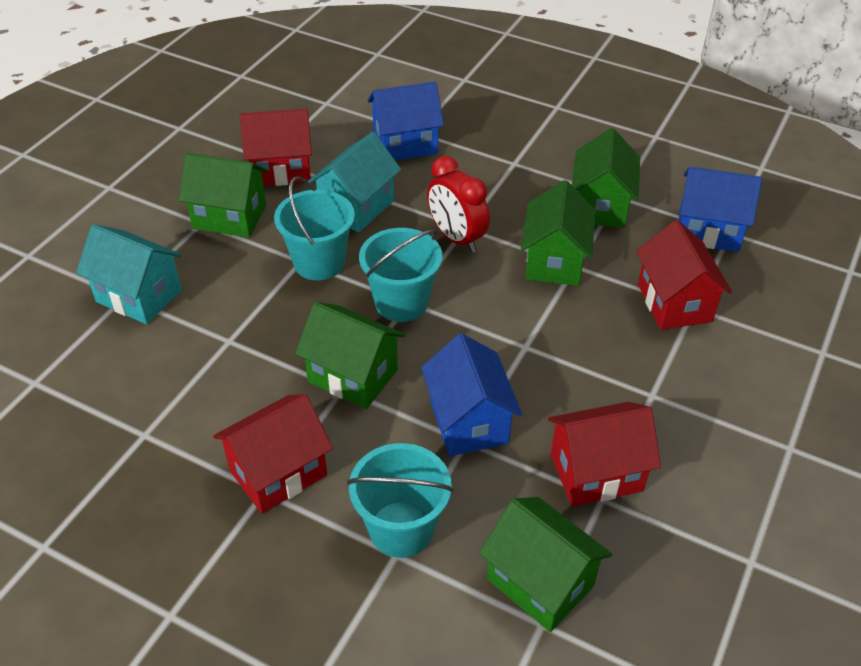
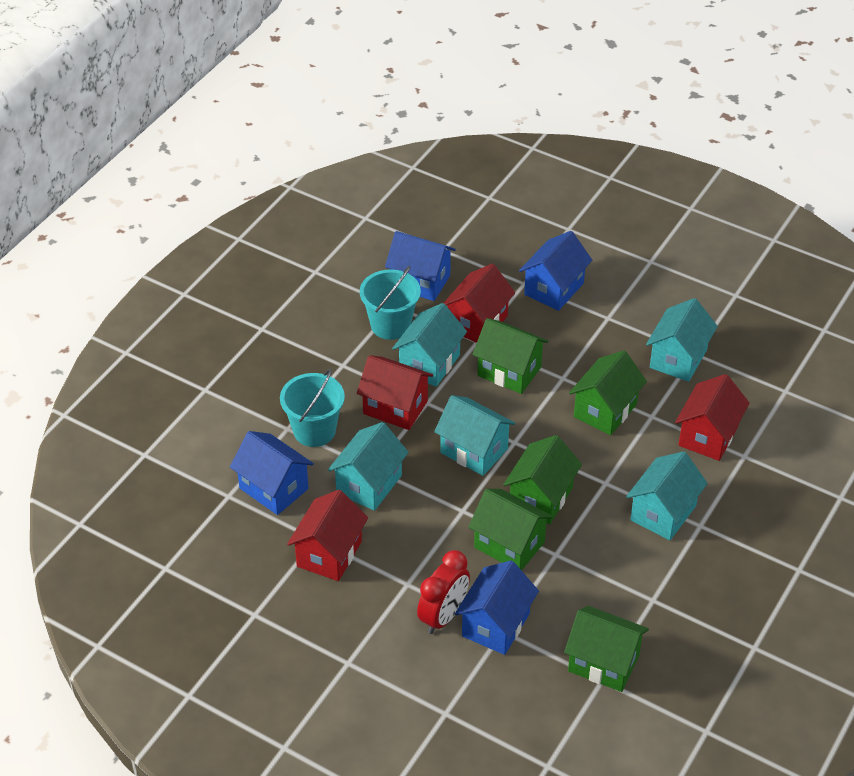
blue house: 3 -> 4
turquoise bucket: 3 -> 2
turquoise house: 2 -> 5

